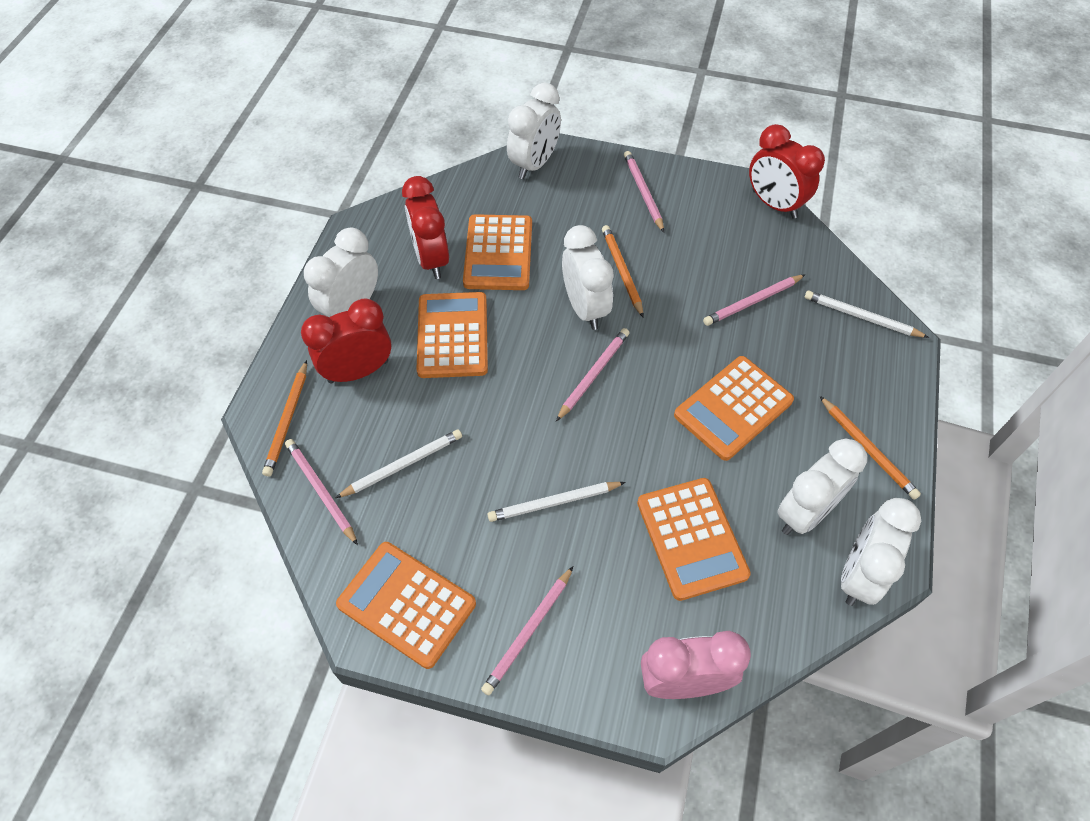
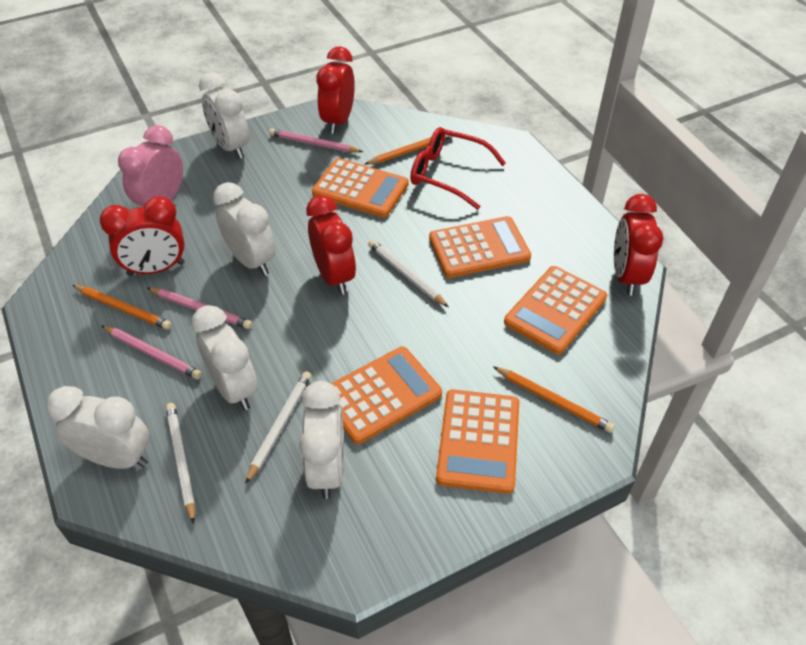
pink pencil: 5 -> 3
red clock: 3 -> 4
red glasses: 0 -> 1

